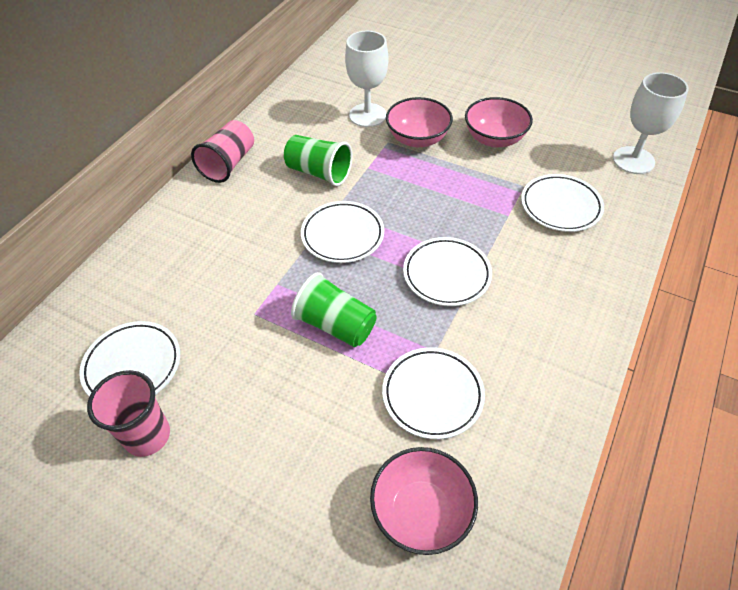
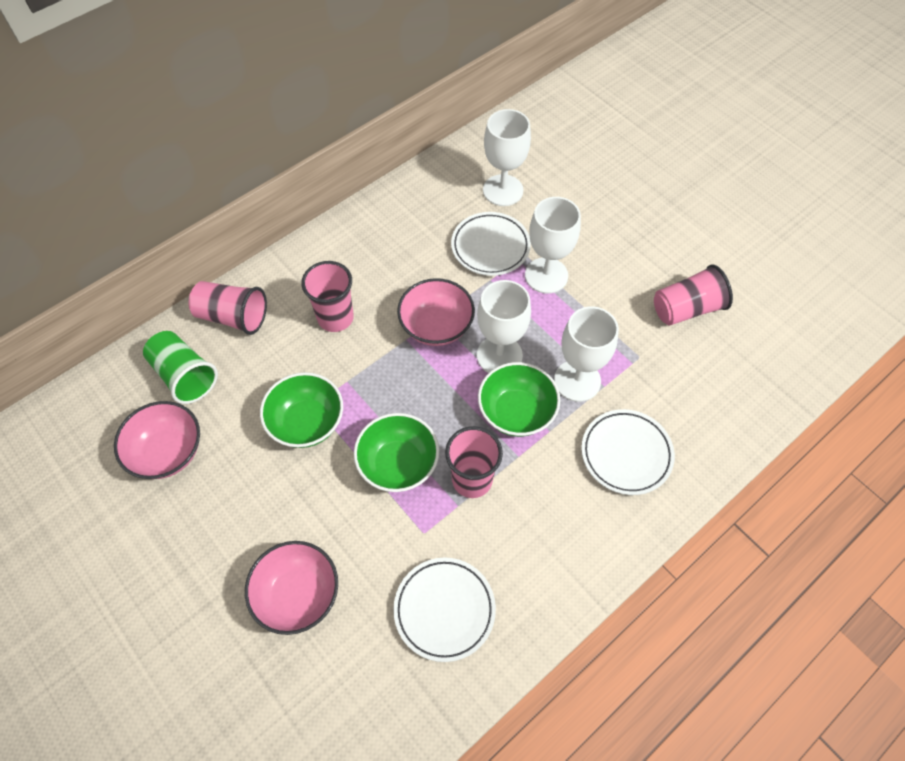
green bowl: 0 -> 3
green cup: 2 -> 1
pink cup: 2 -> 4
white goblet: 2 -> 4
white plate: 5 -> 3

